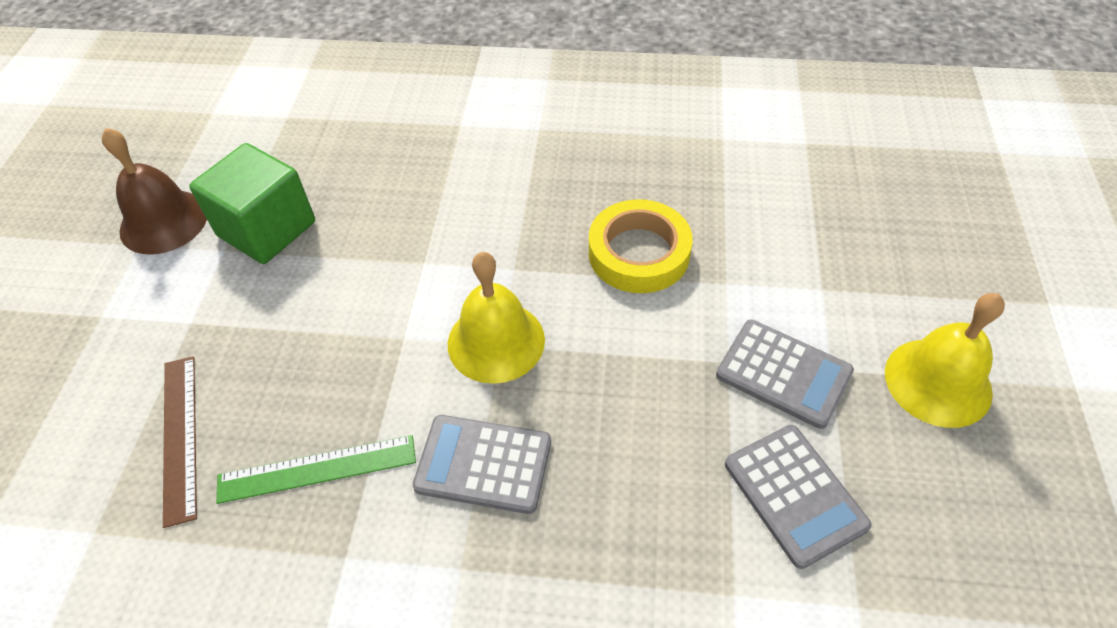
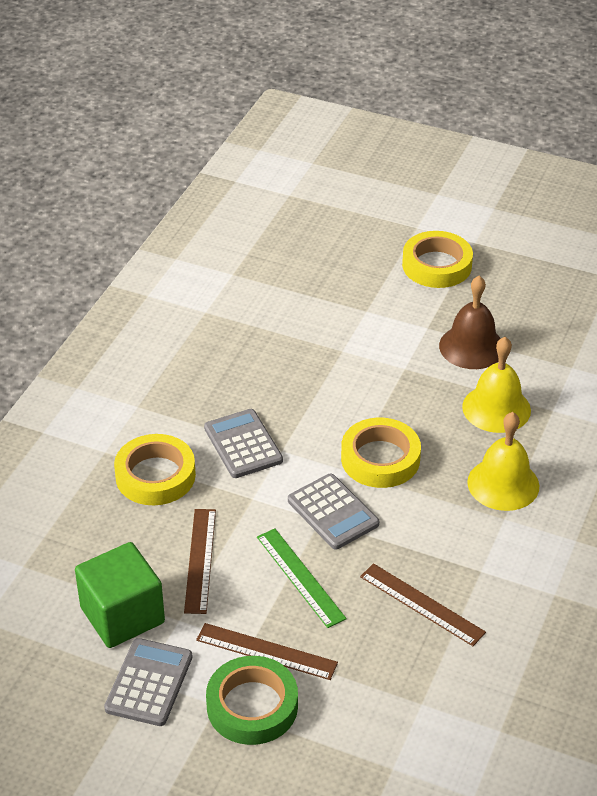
brown ruler: 1 -> 3
green tape: 0 -> 1
yellow tape: 1 -> 3

